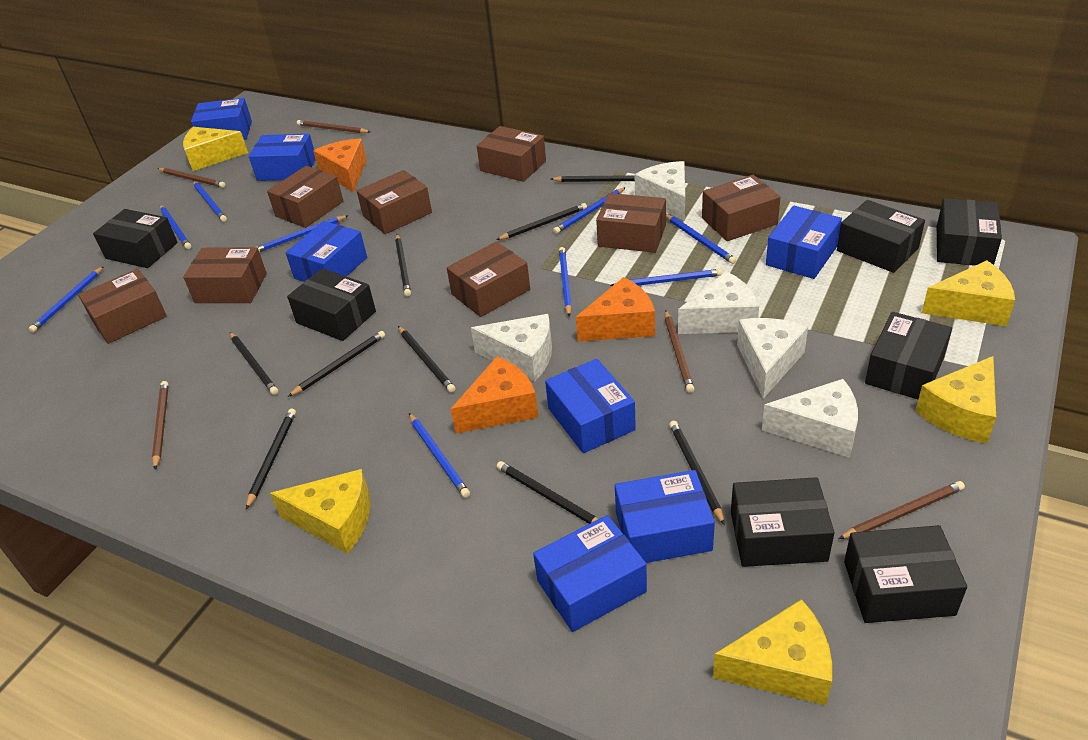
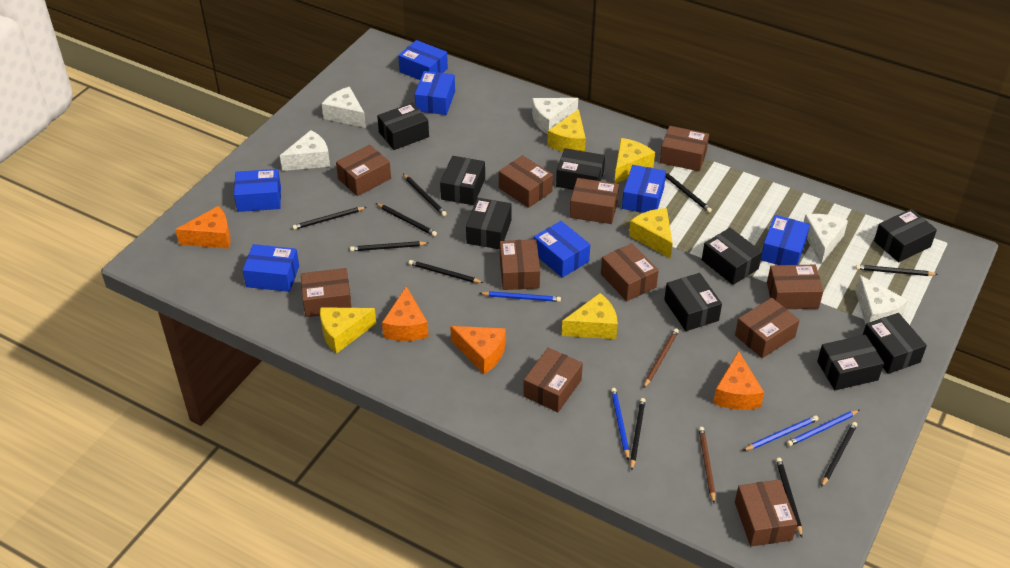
black box: 7 -> 9
black pencil: 9 -> 10
blue pencil: 9 -> 4
brown box: 8 -> 11
brown pencil: 5 -> 2
orange cheese: 3 -> 4

